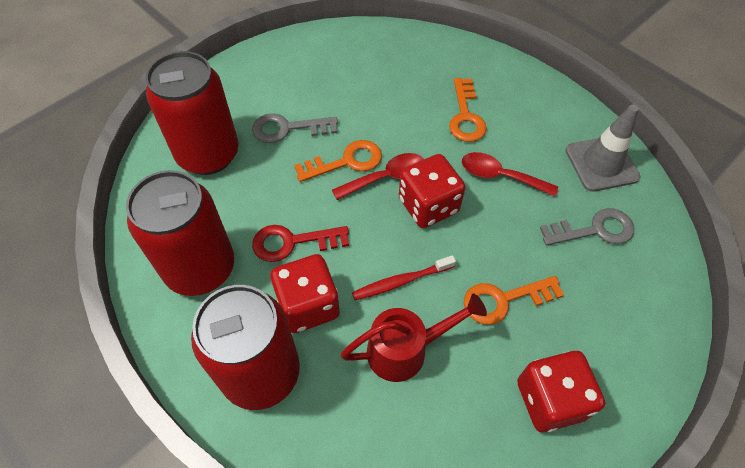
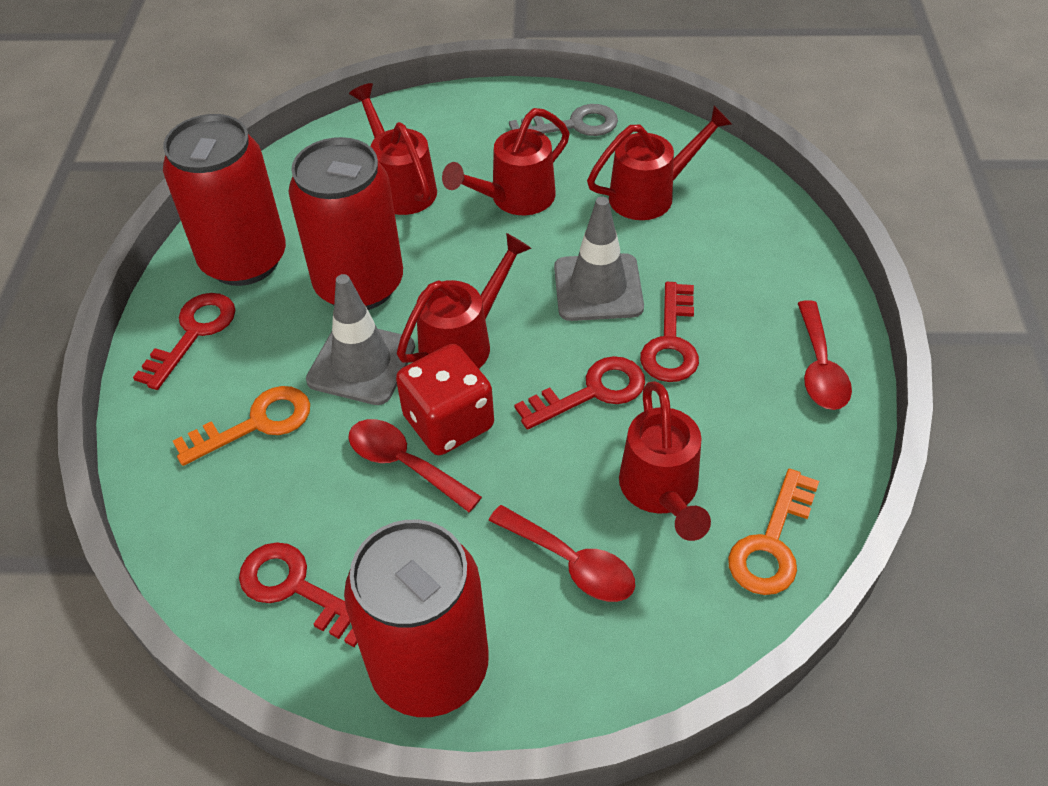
grey key: 2 -> 1
grey traffic cone: 1 -> 2
orange key: 3 -> 2
red dice: 3 -> 1
red key: 1 -> 4
red spoon: 2 -> 3
red toothbrush: 1 -> 0
red watering can: 1 -> 5

